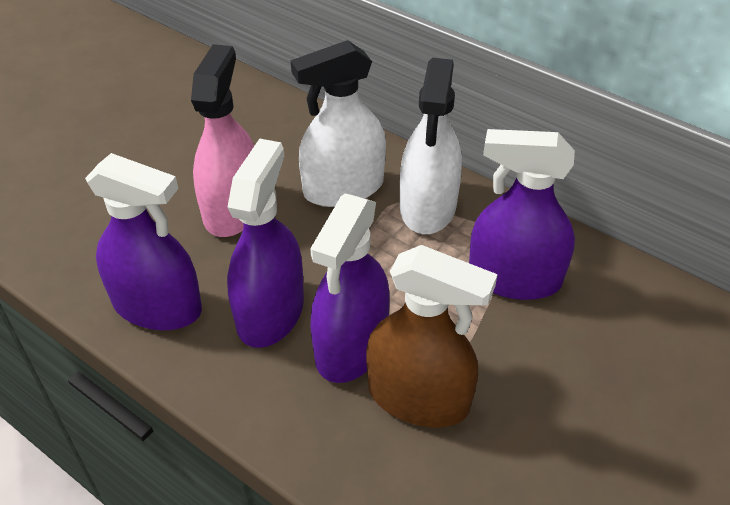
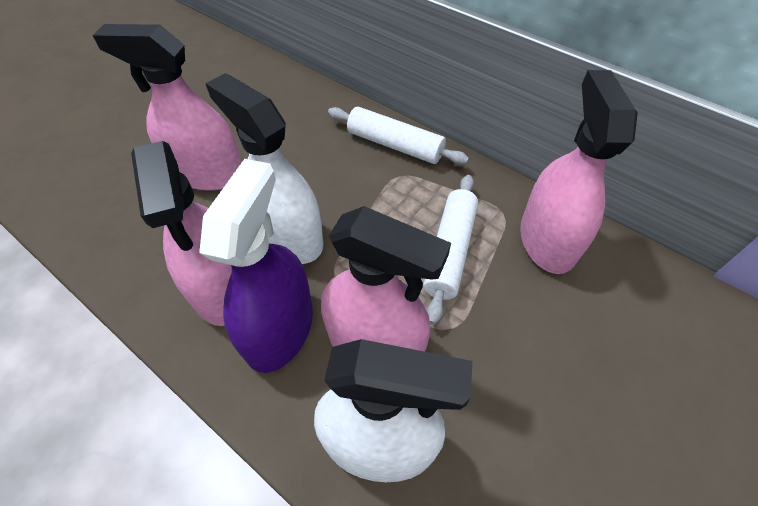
brown spray bottle: 1 -> 0
pink spray bottle: 1 -> 4
purple spray bottle: 4 -> 1
white rolling pin: 0 -> 2

